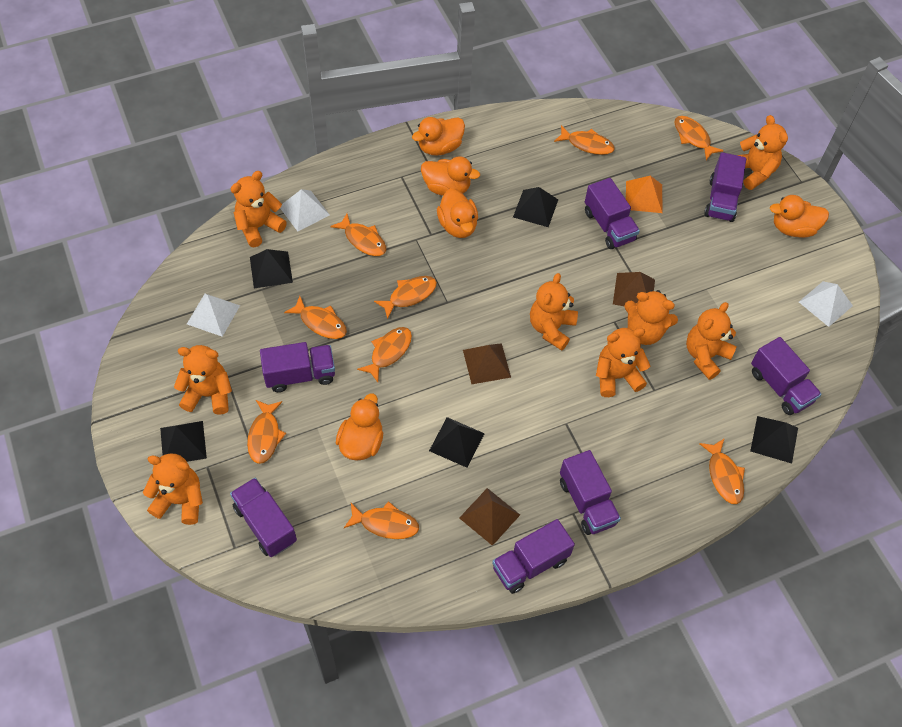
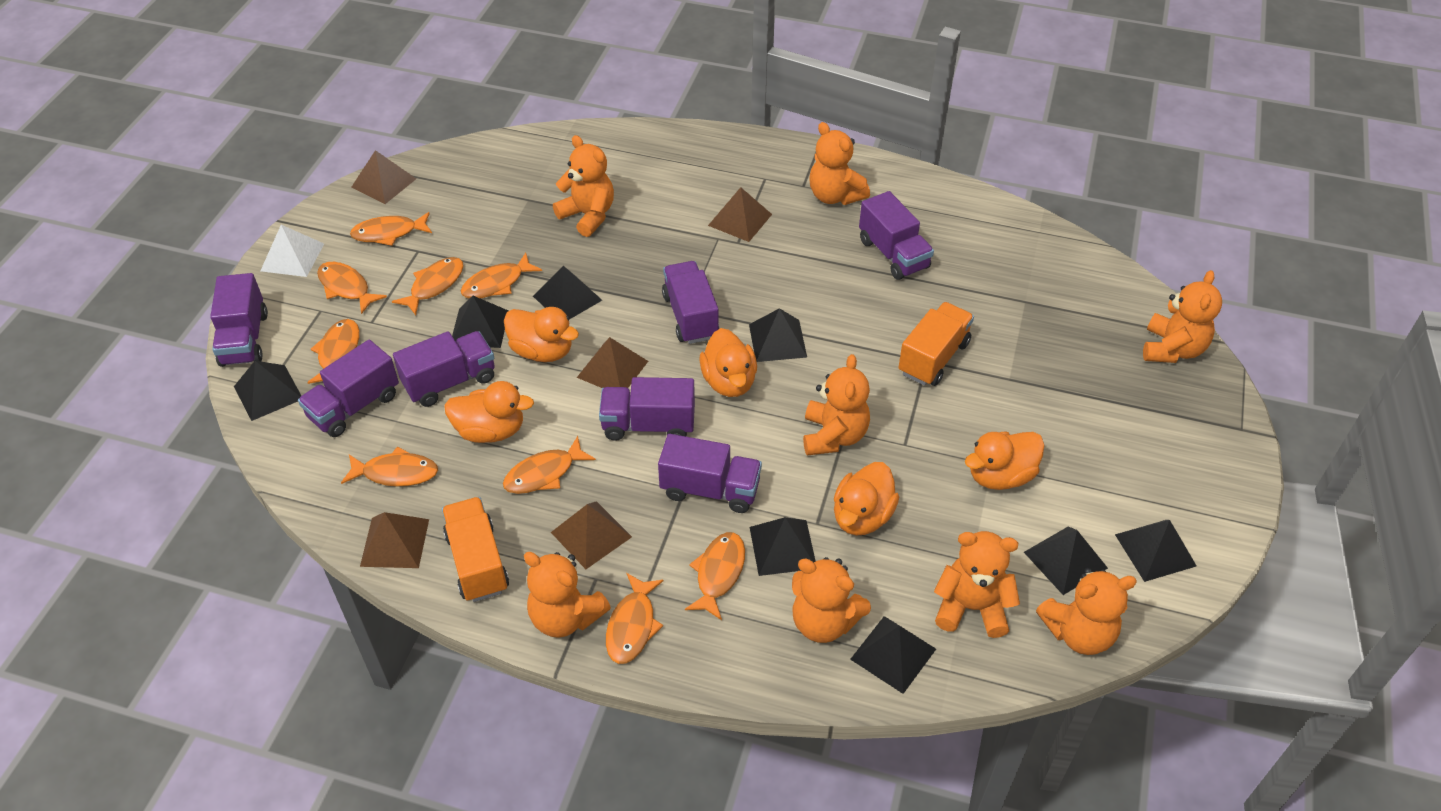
black pyramid: 5 -> 8
brown pyramid: 3 -> 5
orange pyramid: 1 -> 0
orange truck: 0 -> 2
white pyramid: 3 -> 1

